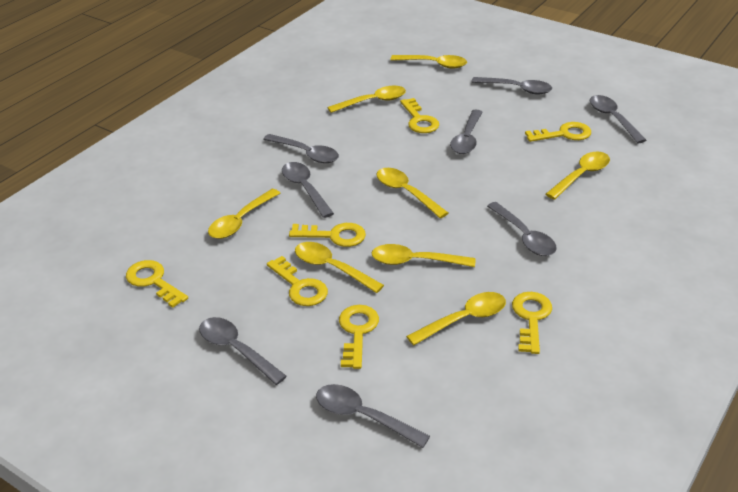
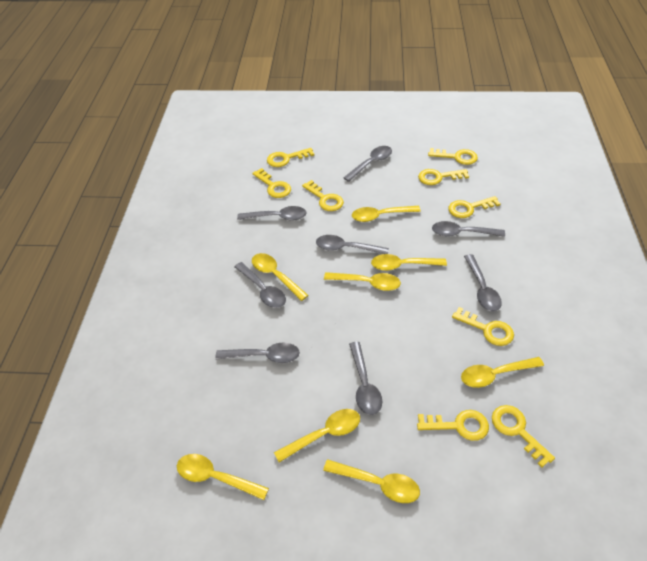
yellow key: 7 -> 9

